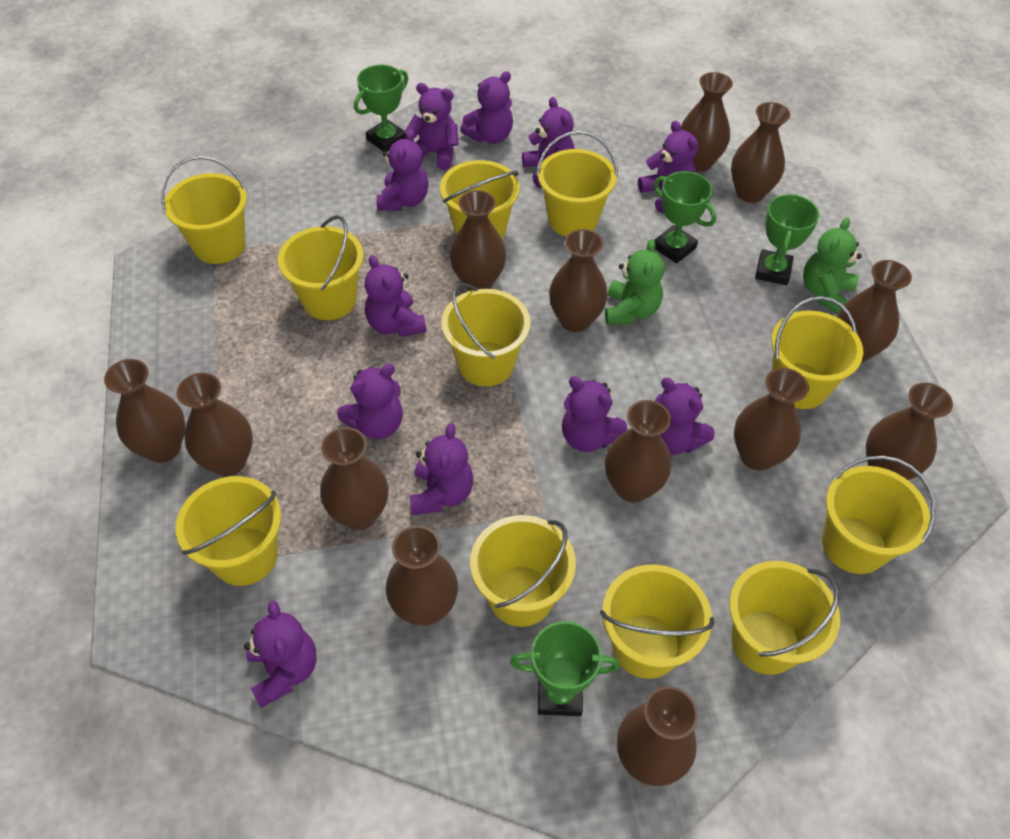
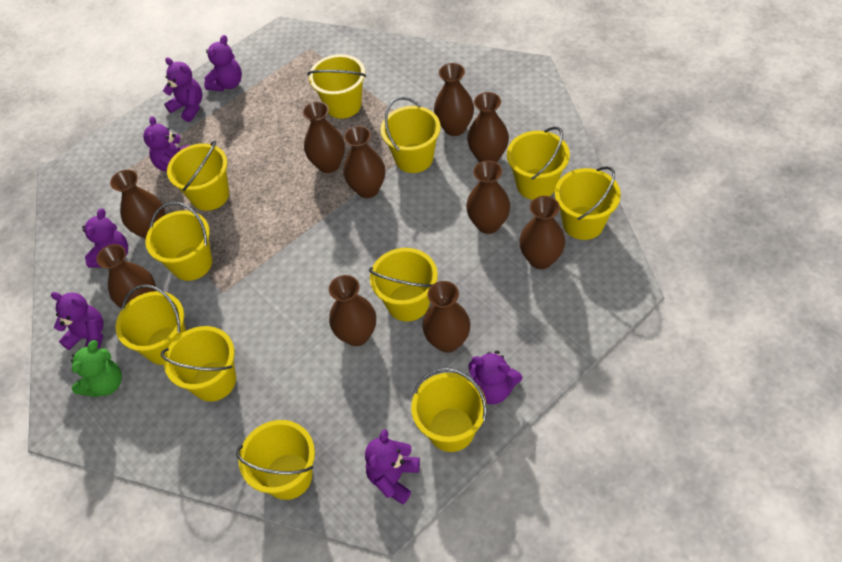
brown vase: 13 -> 10
green teddy bear: 2 -> 1
green trophy: 4 -> 0
purple teddy bear: 11 -> 7

